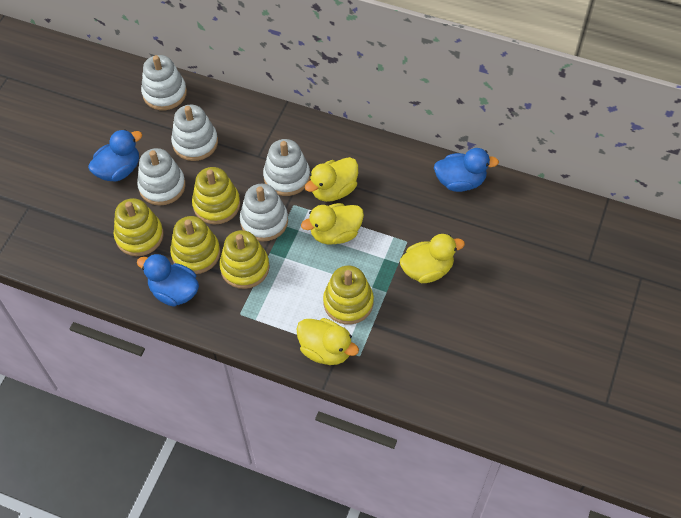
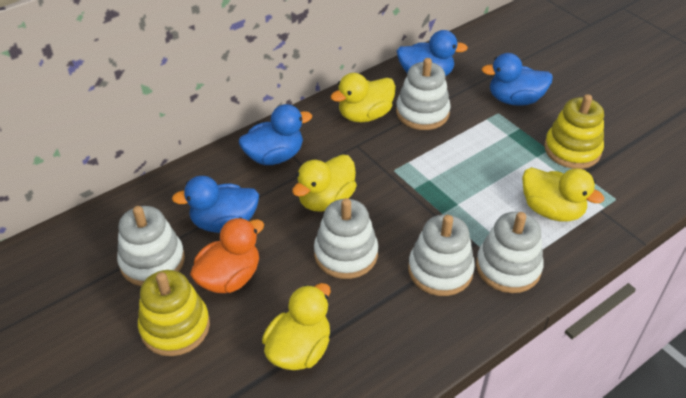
blue duck: 3 -> 4
orange duck: 0 -> 1
yellow stacking toy: 5 -> 2

